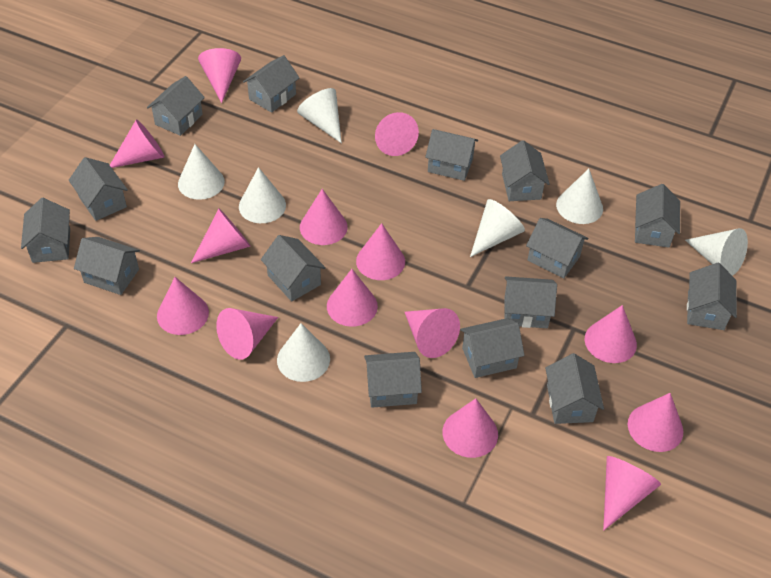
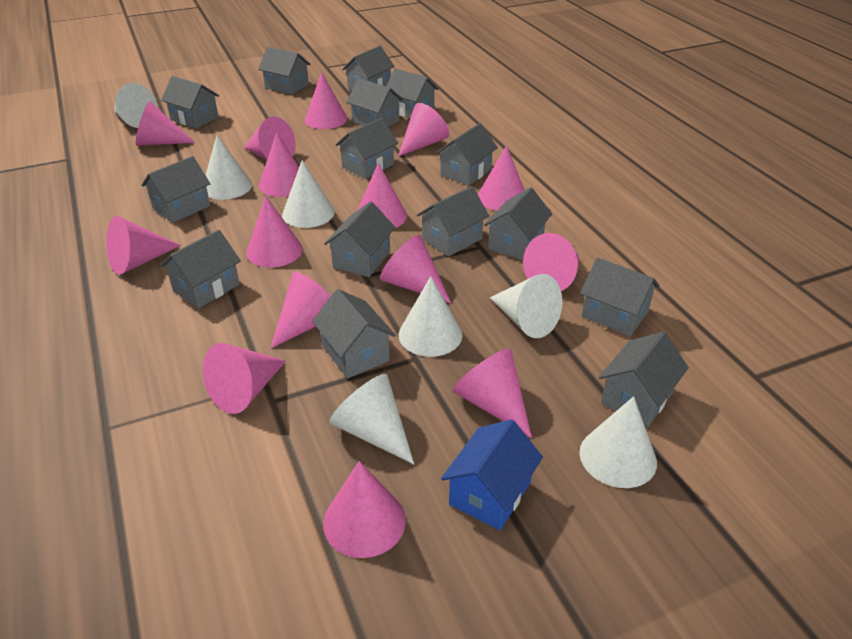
blue house: 0 -> 1
pink cone: 14 -> 15

